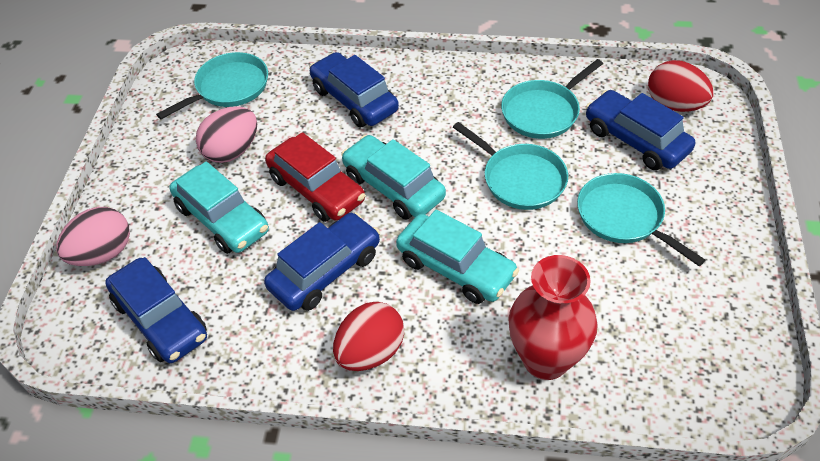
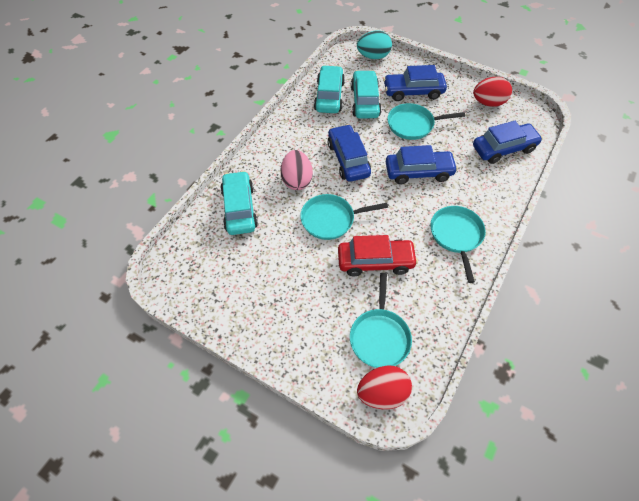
pink egg: 2 -> 1
red vase: 1 -> 0
turquoise egg: 0 -> 1

